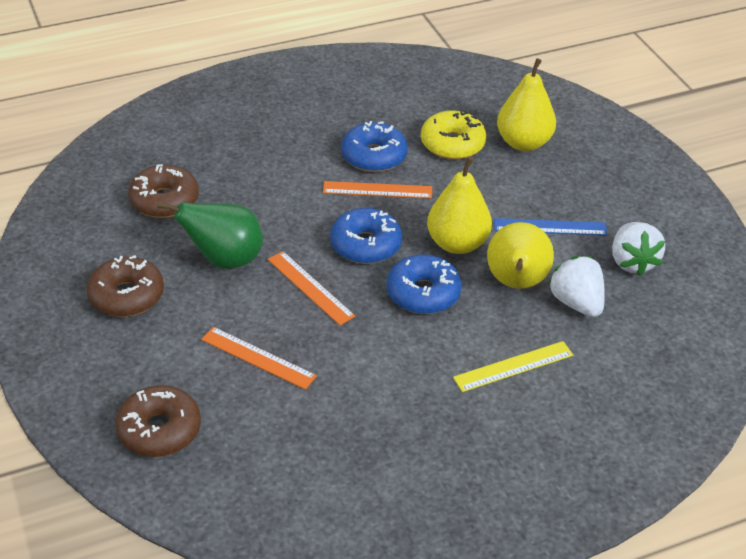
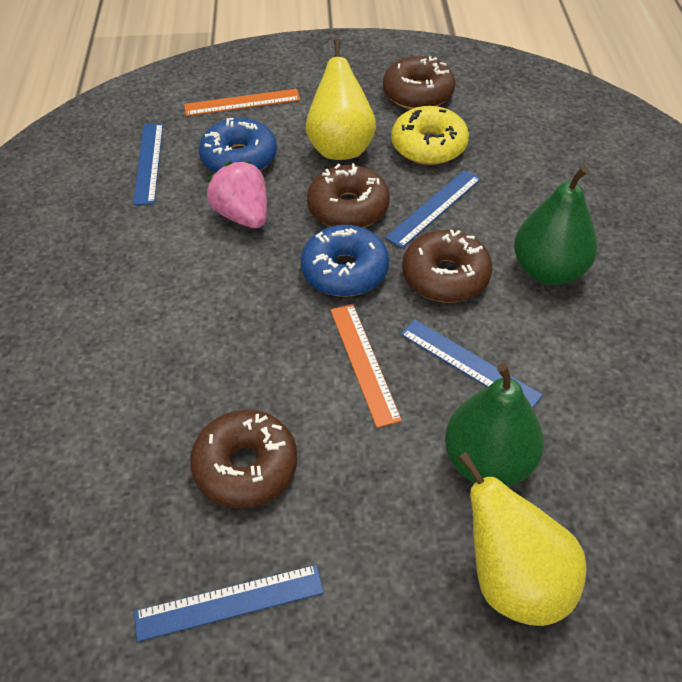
blue donut: 3 -> 2
blue ruler: 1 -> 4
brown donut: 3 -> 4
green pear: 1 -> 2
orange ruler: 3 -> 2
pink strawberry: 0 -> 1
white strawberry: 2 -> 0
yellow pear: 3 -> 2
yellow ruler: 1 -> 0

